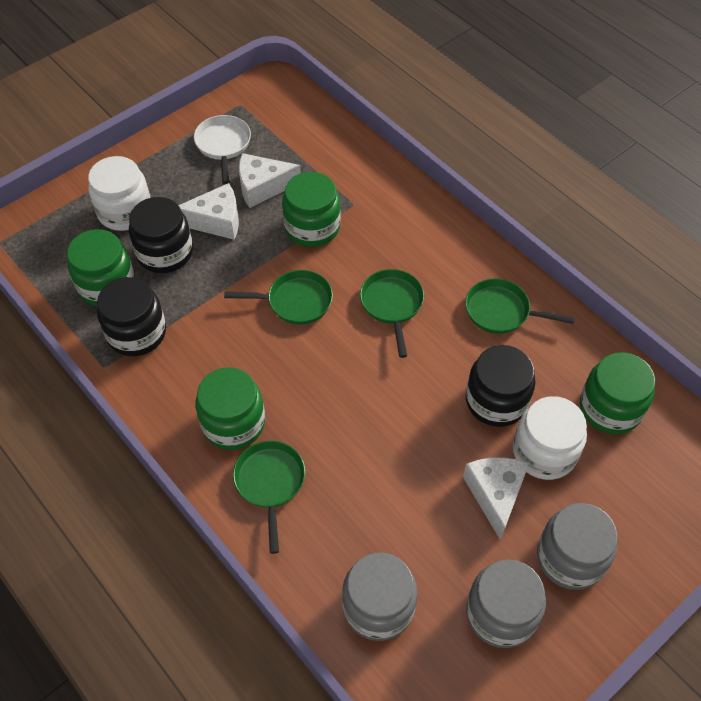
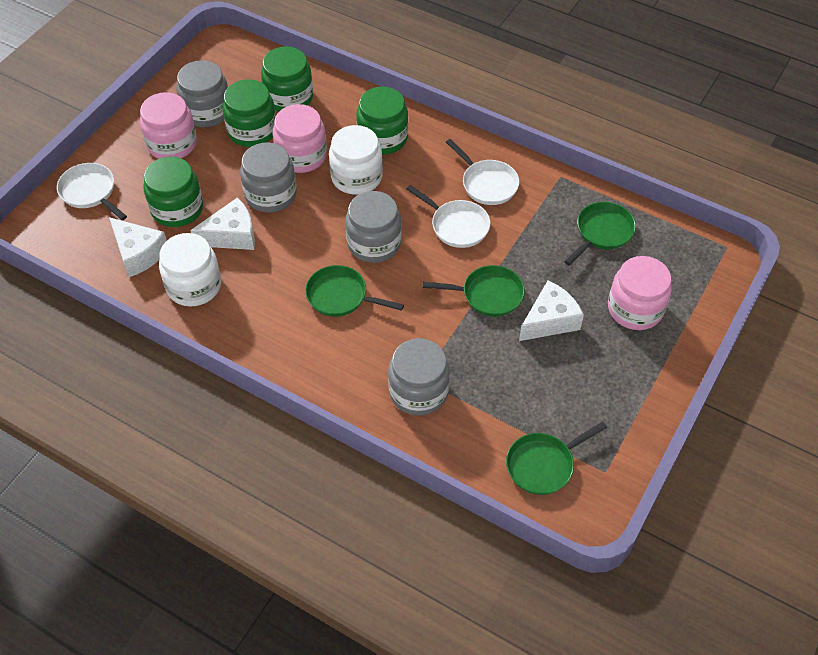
black jar: 3 -> 0
grey jar: 3 -> 4
pink jar: 0 -> 3
white pan: 1 -> 3

